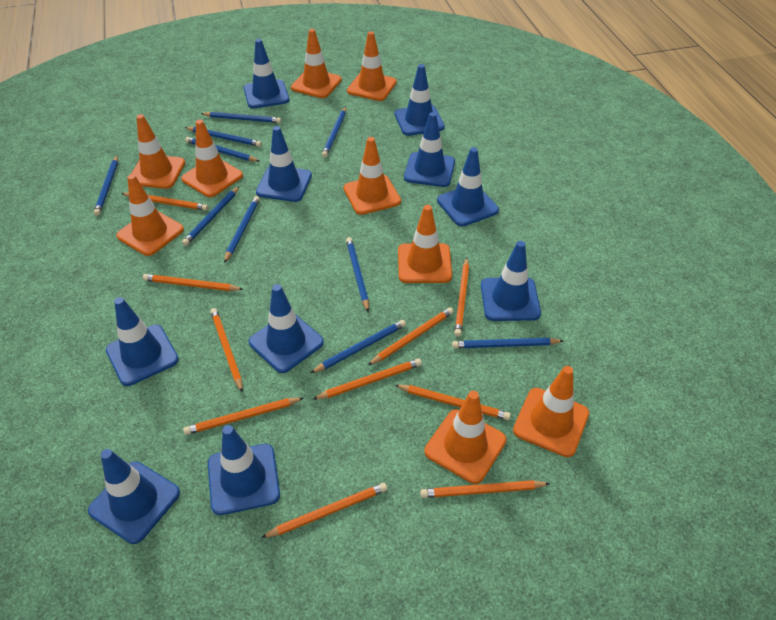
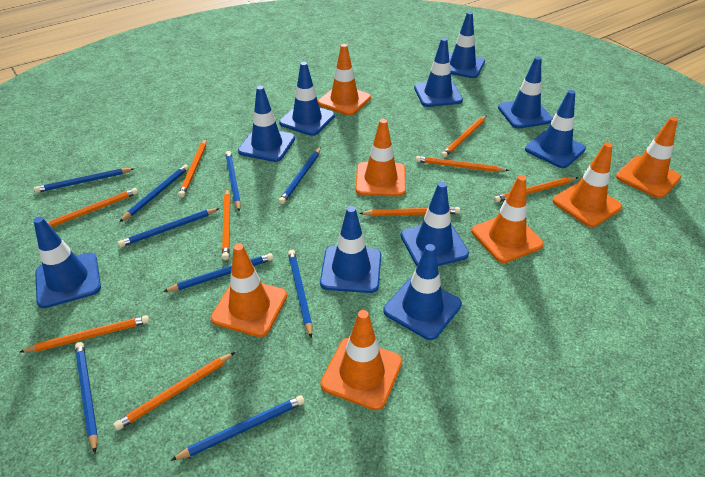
blue pencil: 10 -> 9
orange pencil: 10 -> 9
orange traffic cone: 9 -> 7

